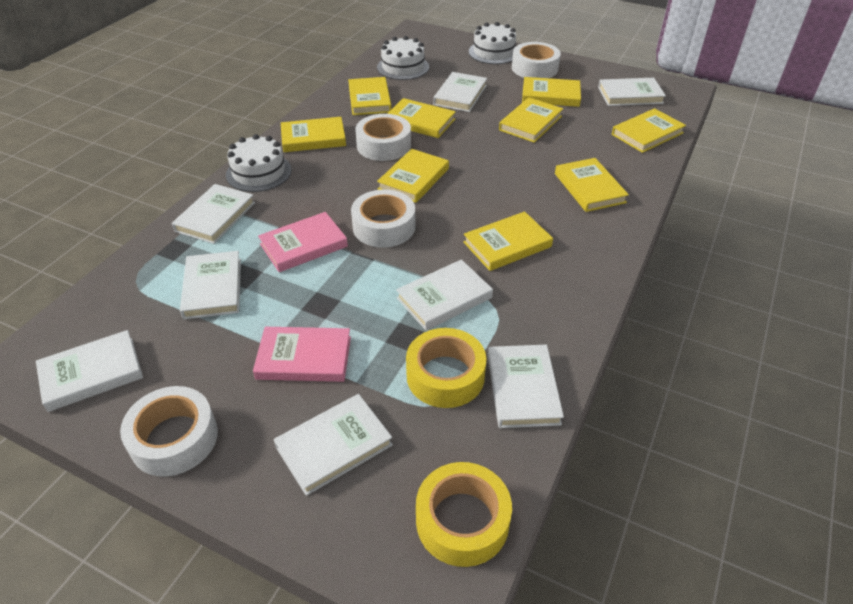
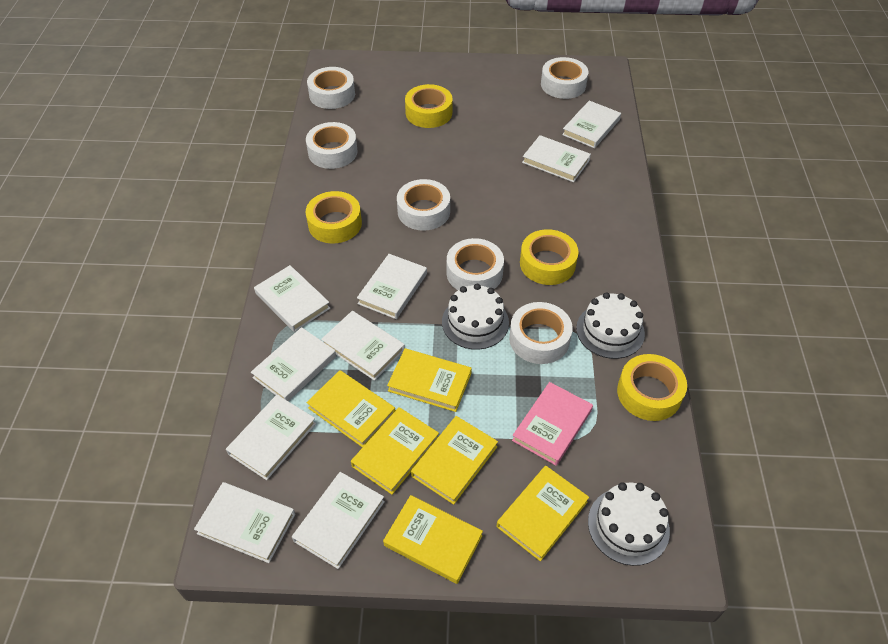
pink book: 2 -> 1
white book: 8 -> 9
white tape: 4 -> 6
yellow book: 9 -> 6
yellow tape: 2 -> 4

